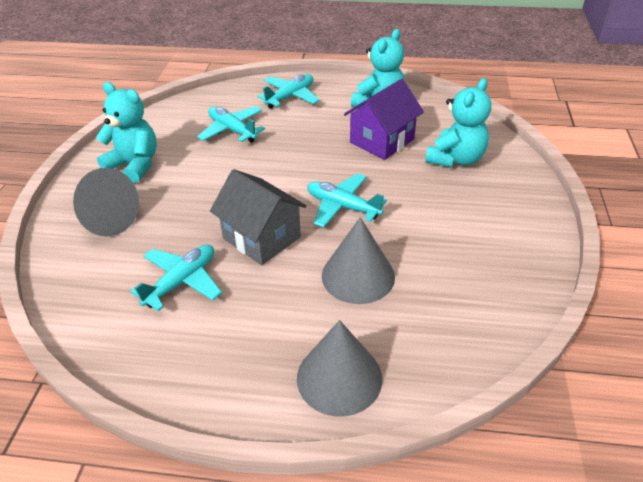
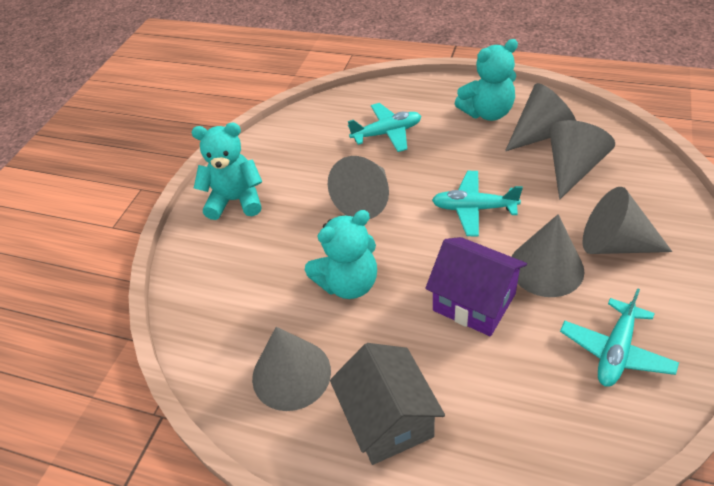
grey cone: 3 -> 6
turquoise plane: 4 -> 3

